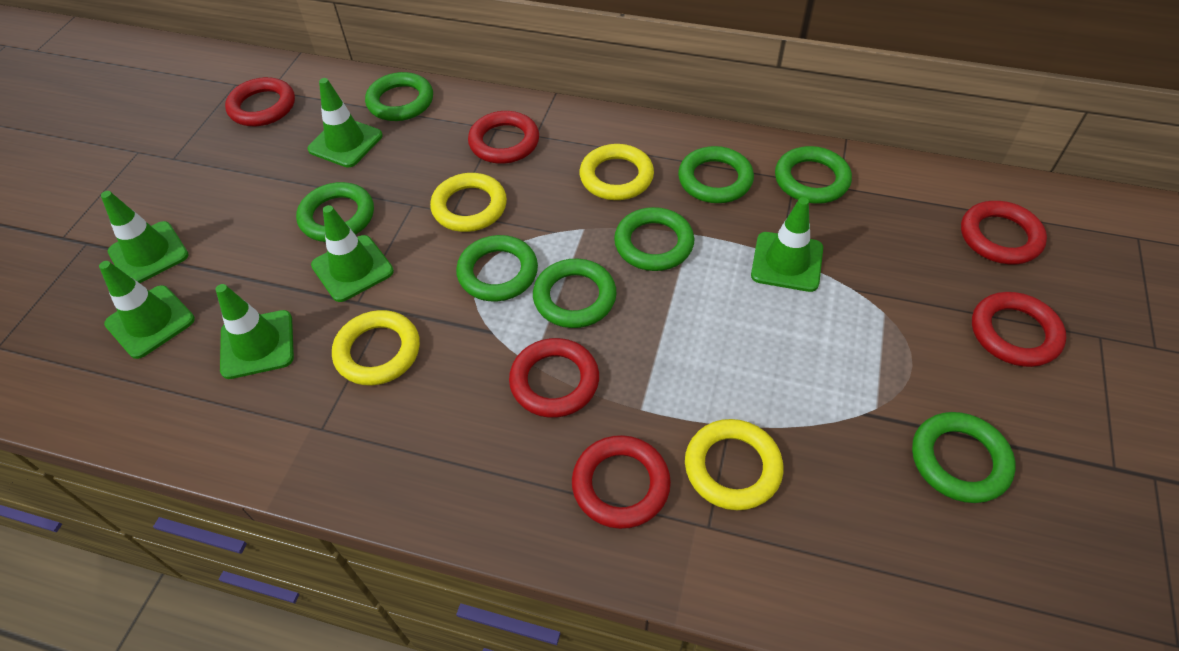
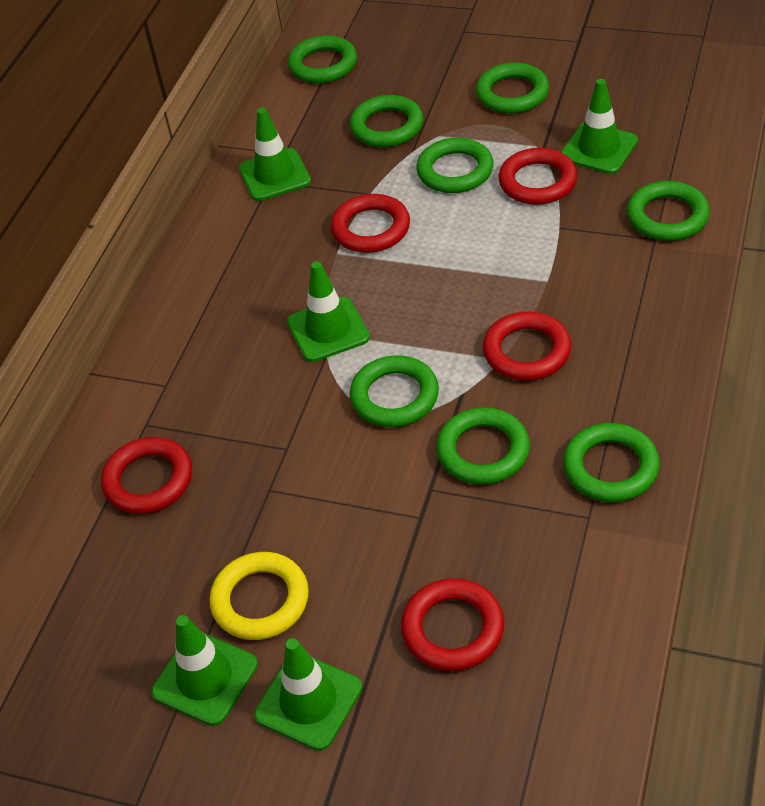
green traffic cone: 6 -> 5
red ring: 6 -> 5
yellow ring: 4 -> 1

